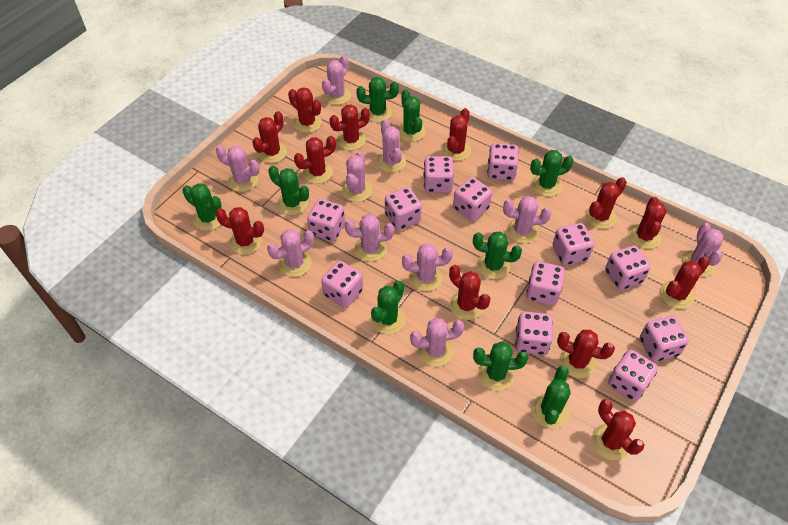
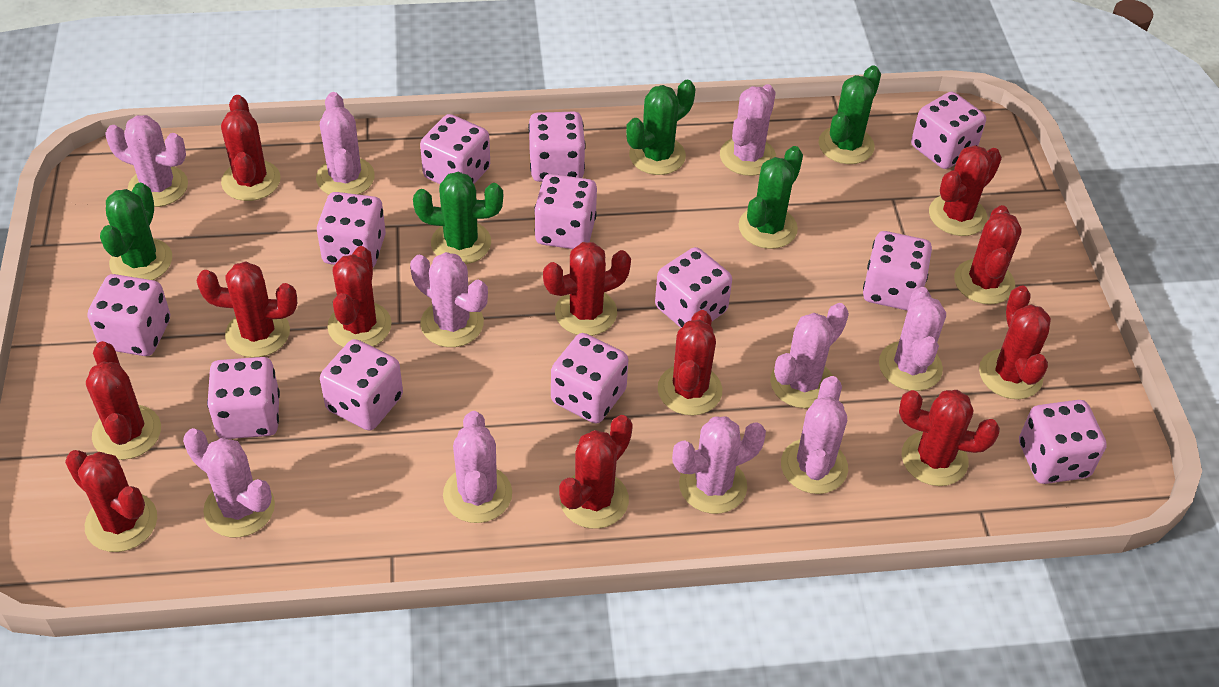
green cactus: 9 -> 5

